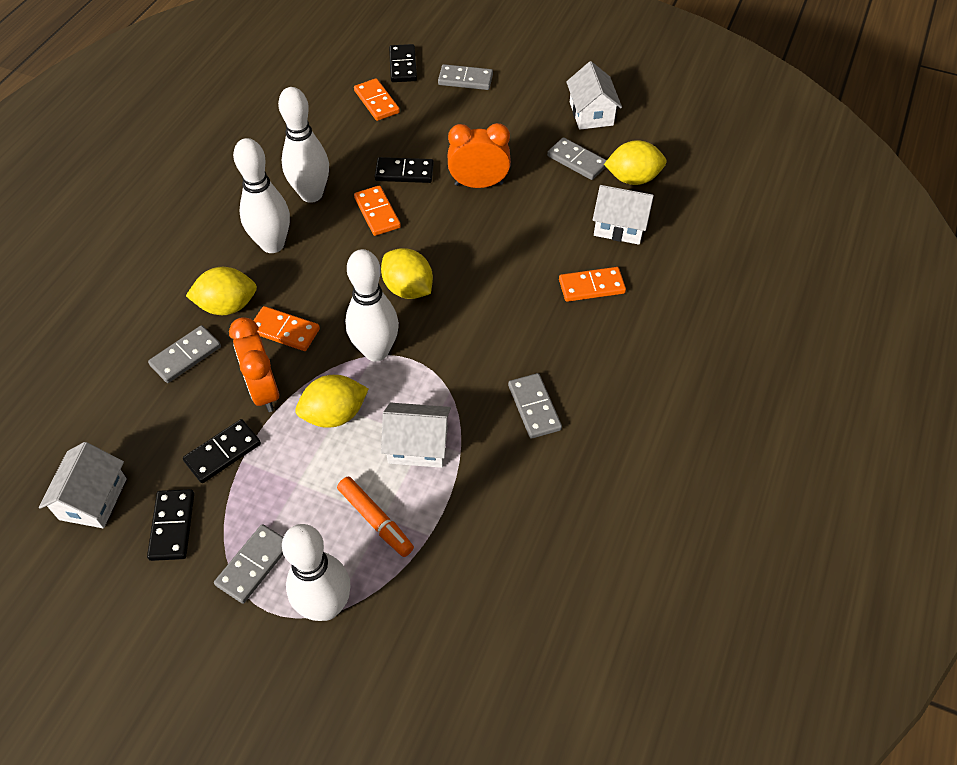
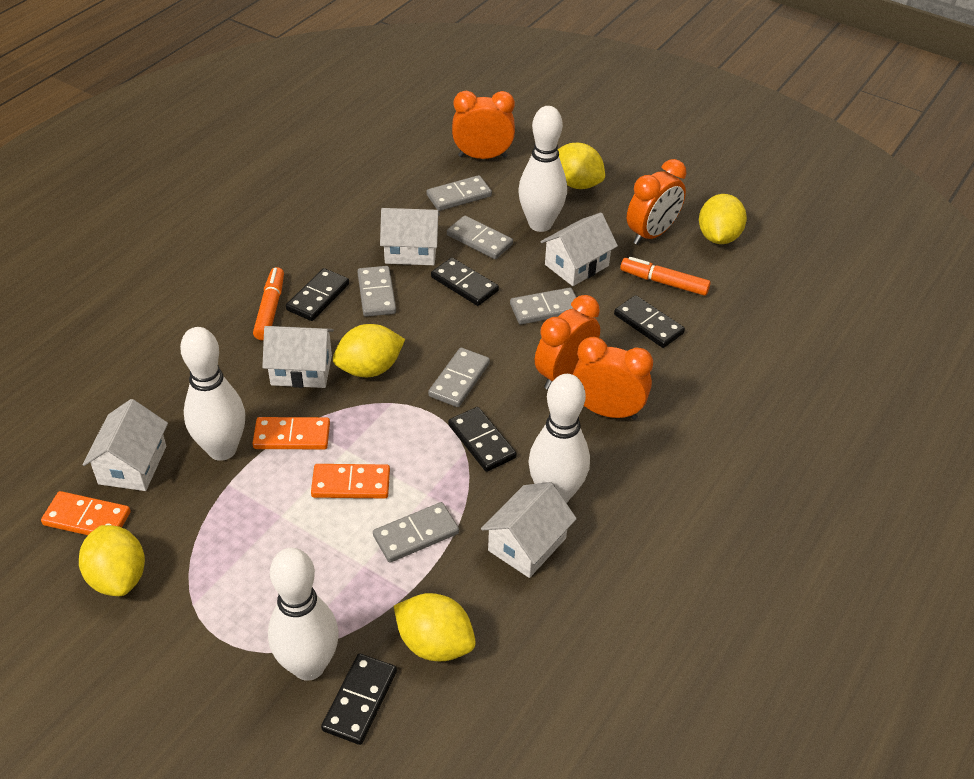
black domino: 4 -> 5
grey domino: 5 -> 6
orange clock: 2 -> 4
orange domino: 4 -> 3
orange marker: 1 -> 2
white house: 4 -> 5
yellow lemon: 4 -> 5

